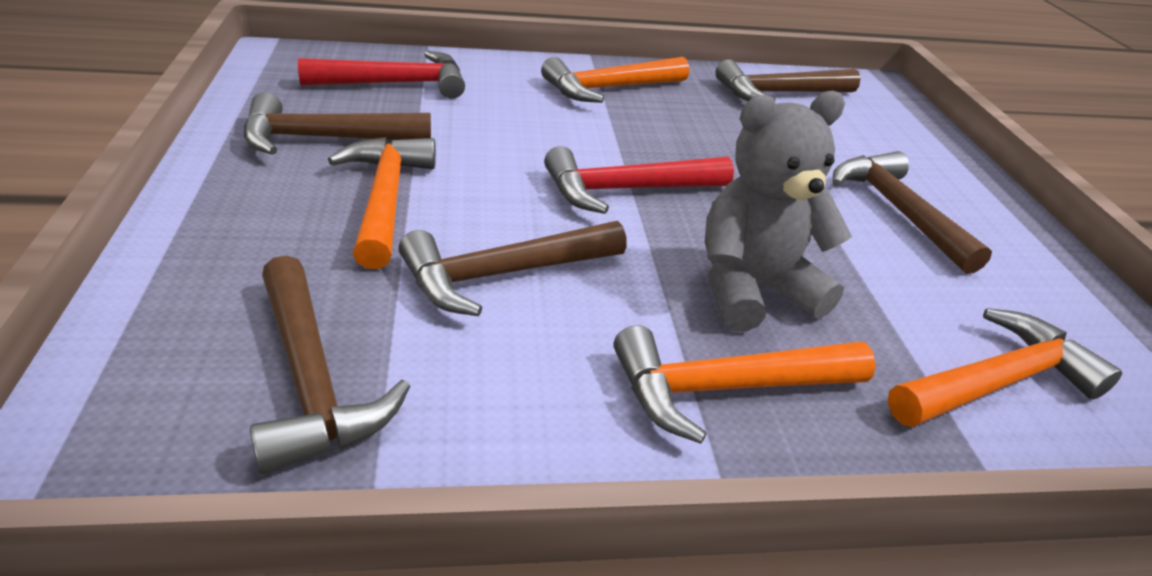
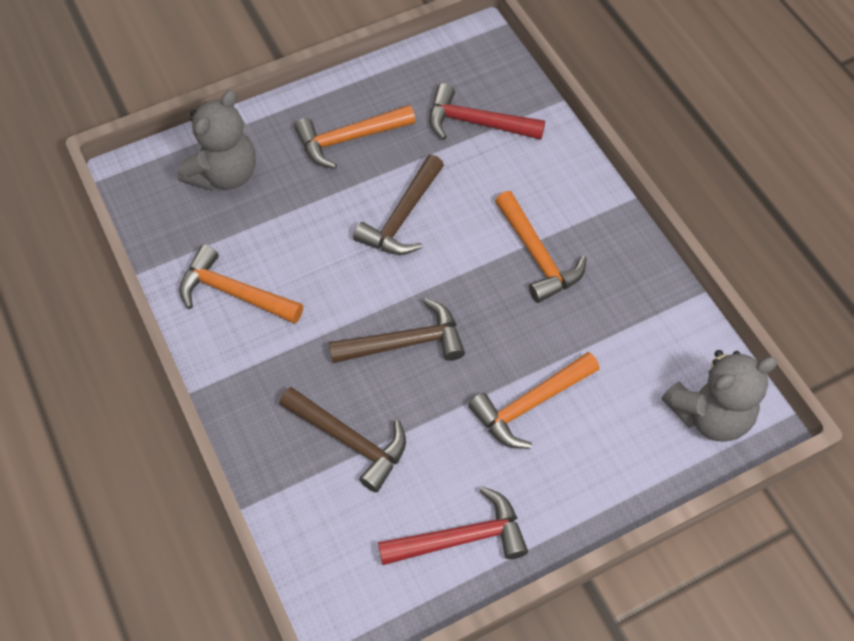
brown hammer: 5 -> 3
grey teddy bear: 1 -> 2

